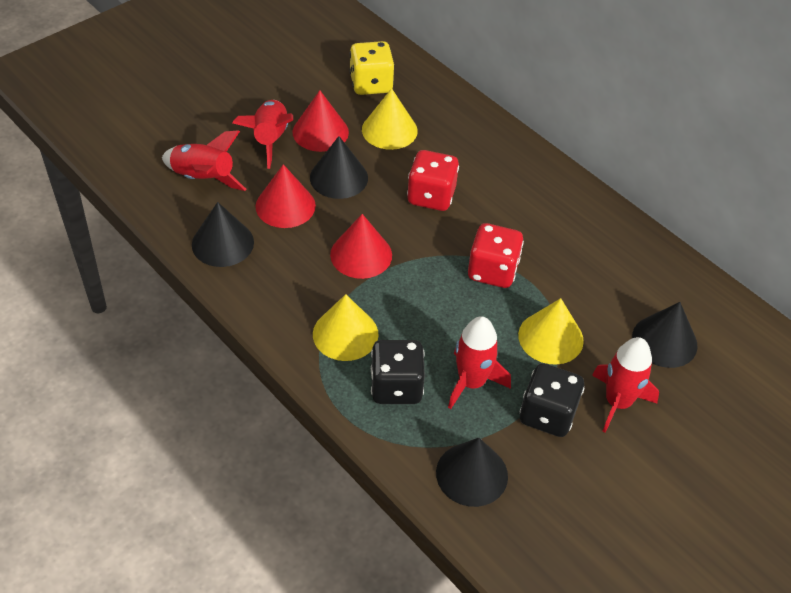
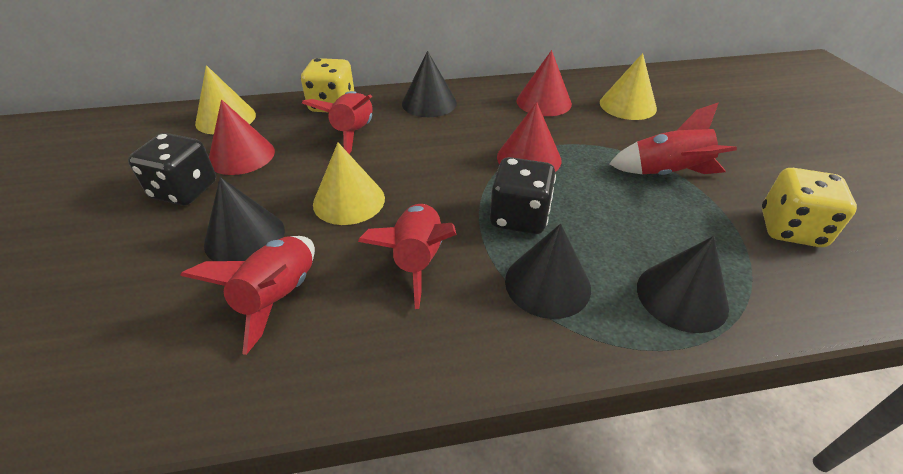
red dice: 2 -> 0
yellow dice: 1 -> 2

